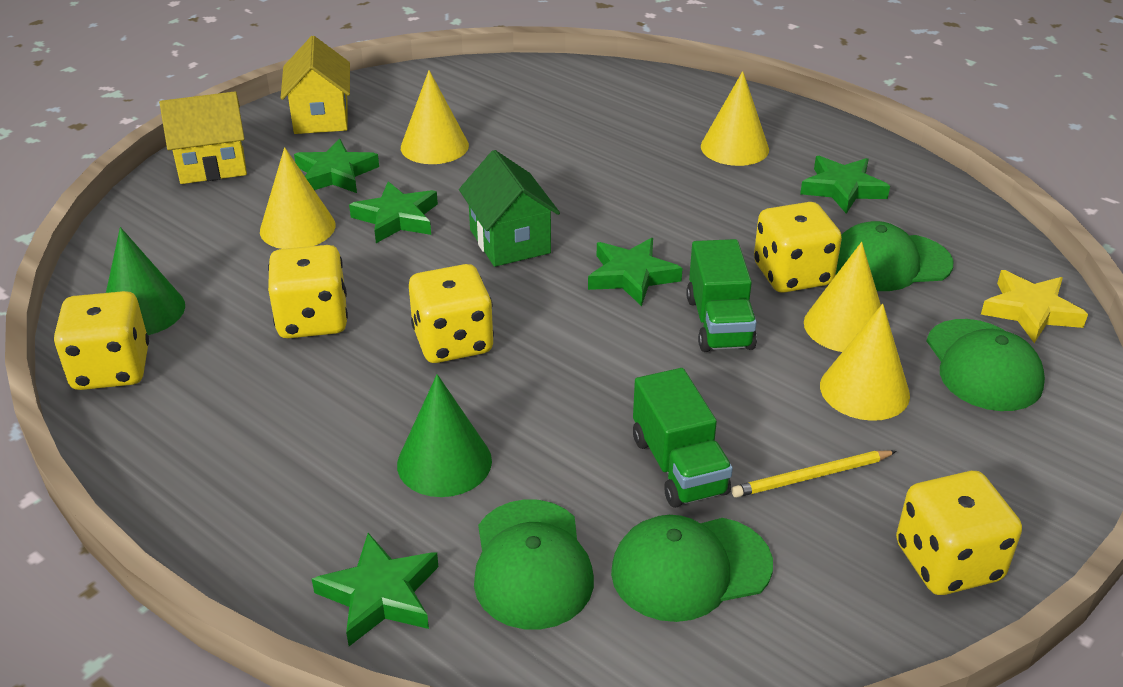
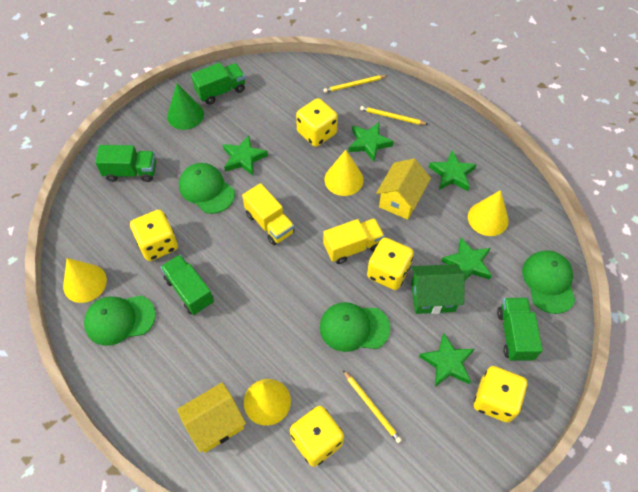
green cone: 2 -> 1
green truck: 2 -> 4
yellow cone: 5 -> 4
yellow pencil: 1 -> 3
yellow star: 1 -> 0
yellow truck: 0 -> 2

